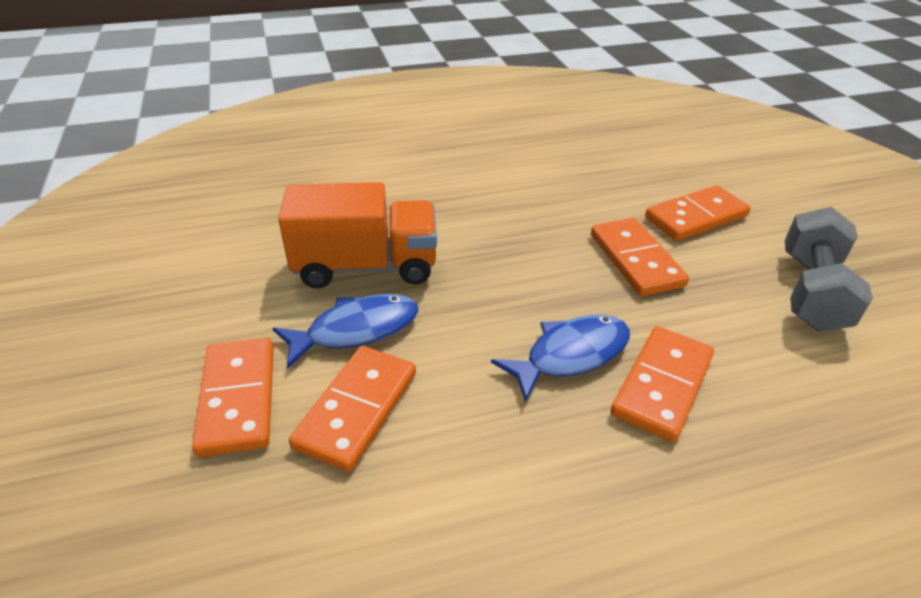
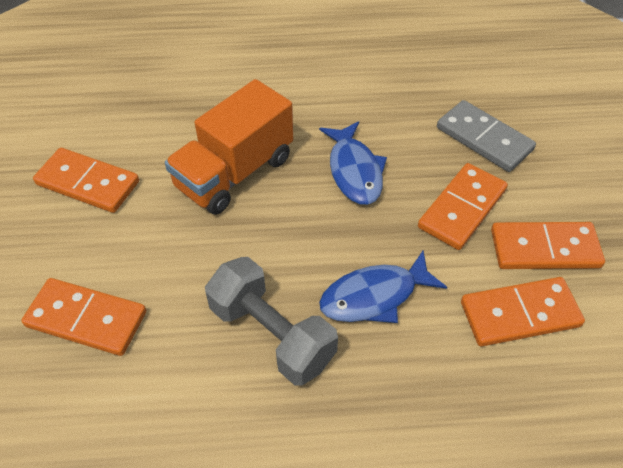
grey domino: 0 -> 1

